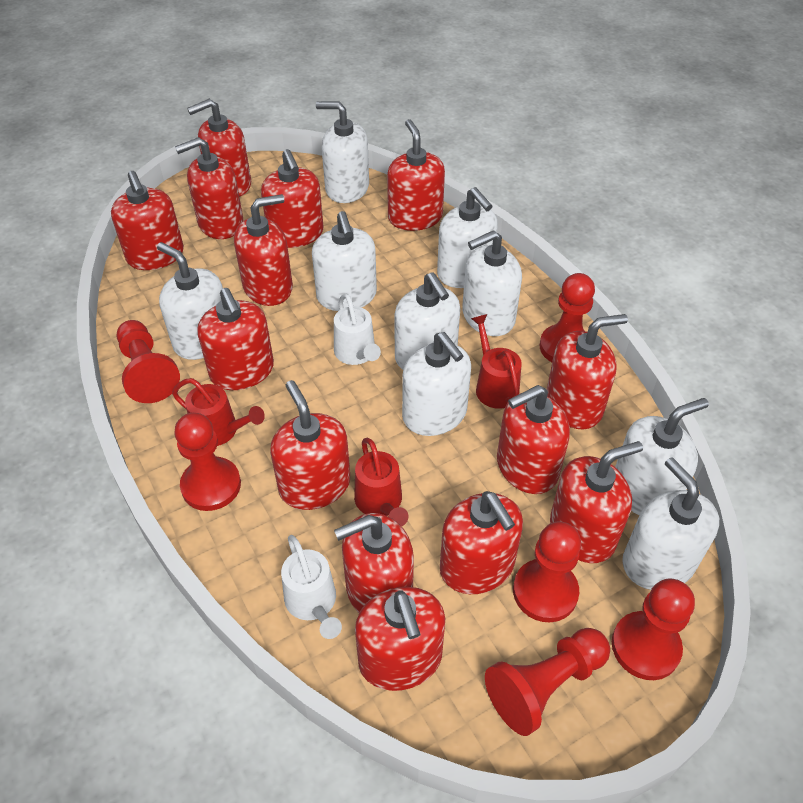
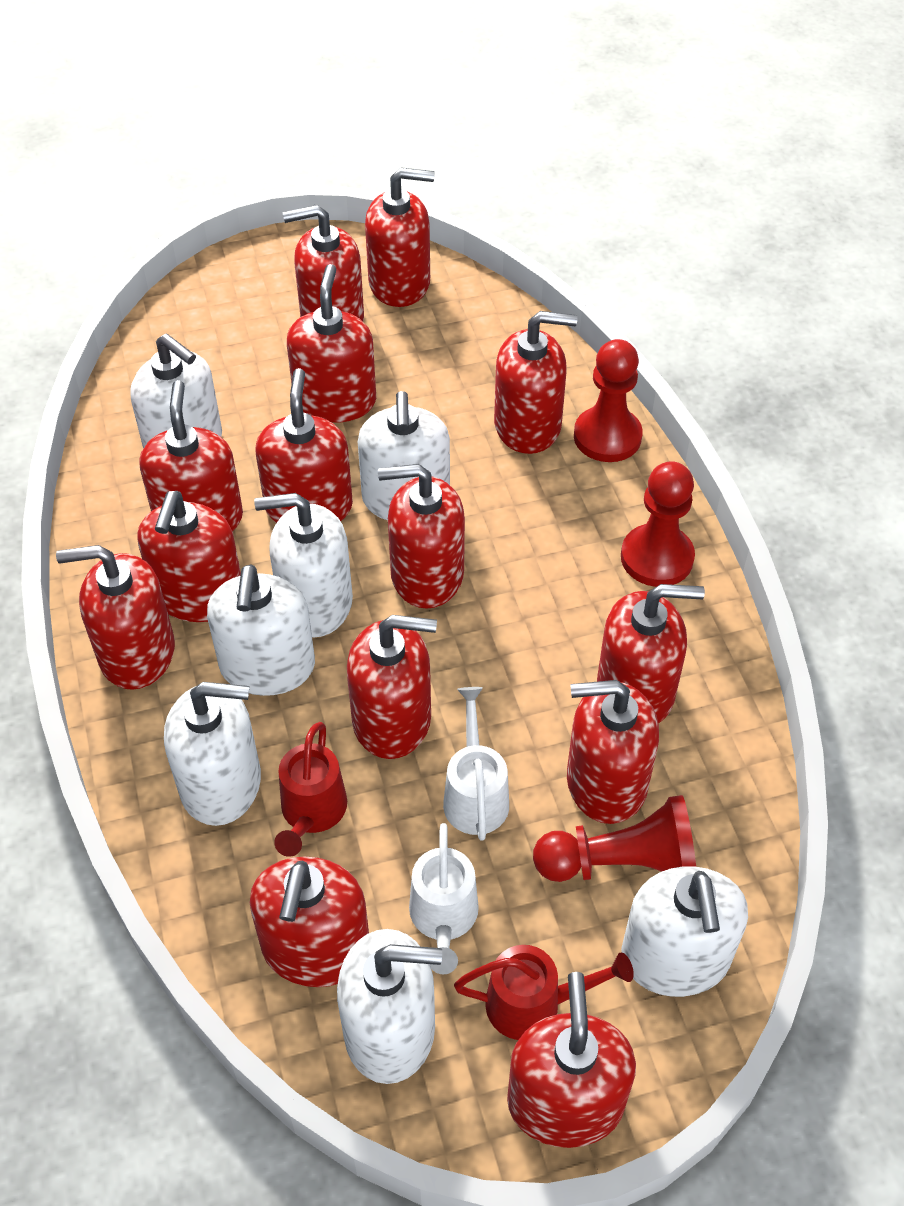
red pawn: 6 -> 3
red watering can: 3 -> 2
white soap dispenser: 9 -> 7

